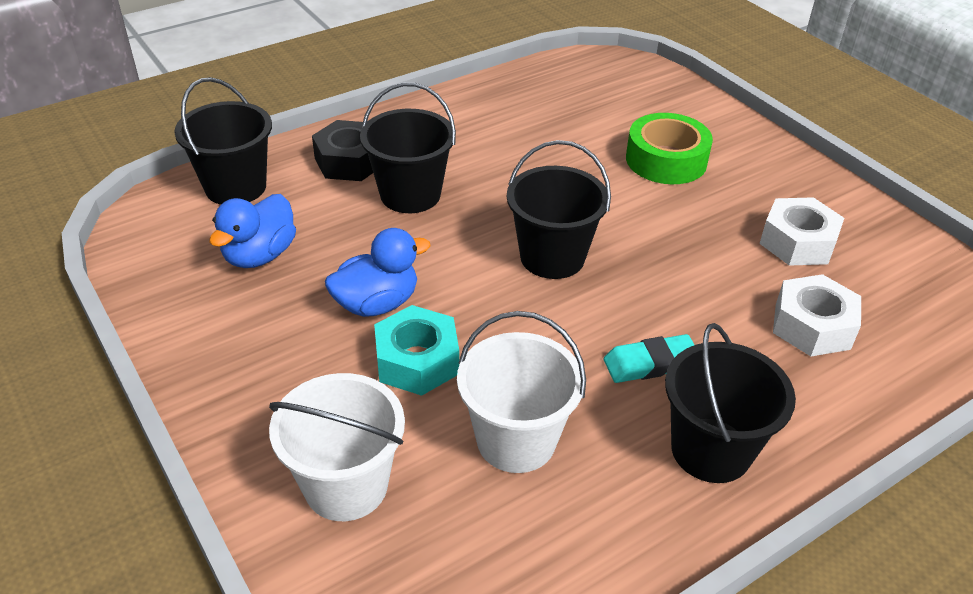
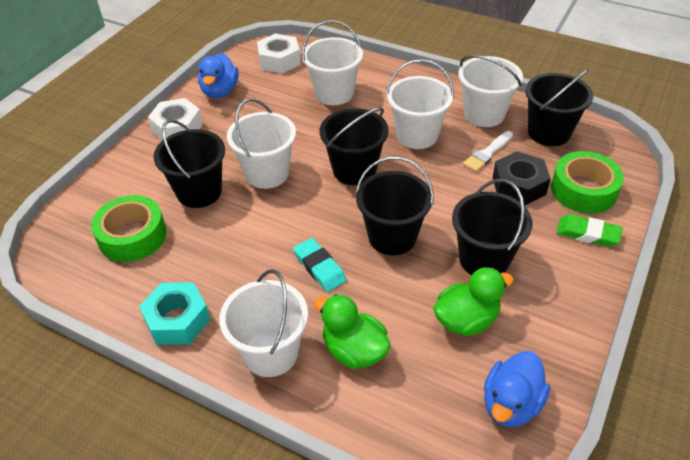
black bucket: 4 -> 5
green duck: 0 -> 2
green eraser: 0 -> 1
green tape: 1 -> 2
white brush: 0 -> 1
white bucket: 2 -> 5

